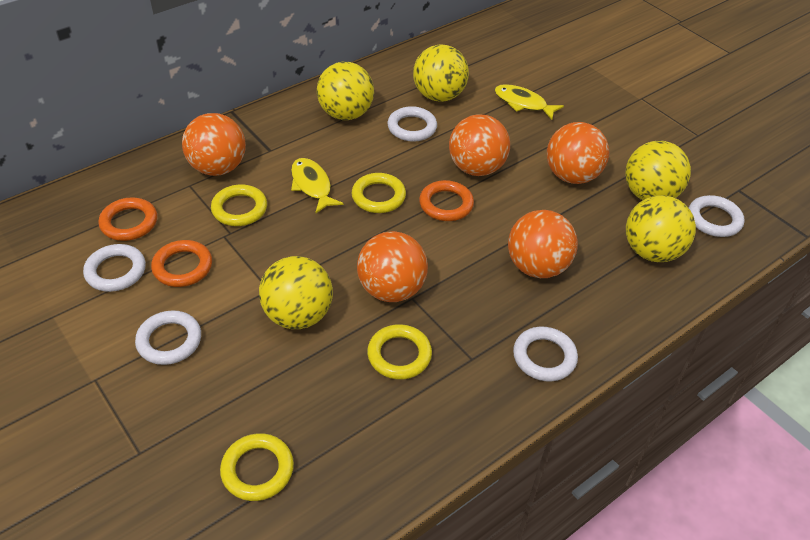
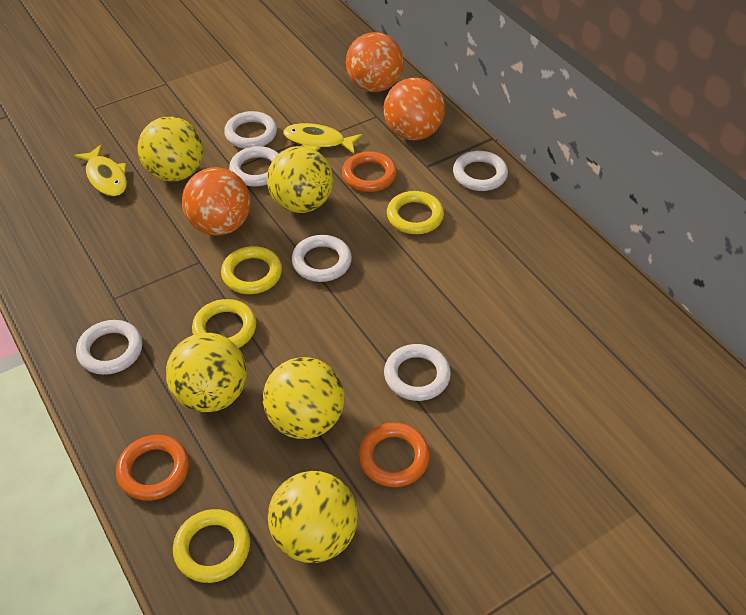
orange ball: 5 -> 3
white ring: 5 -> 6

